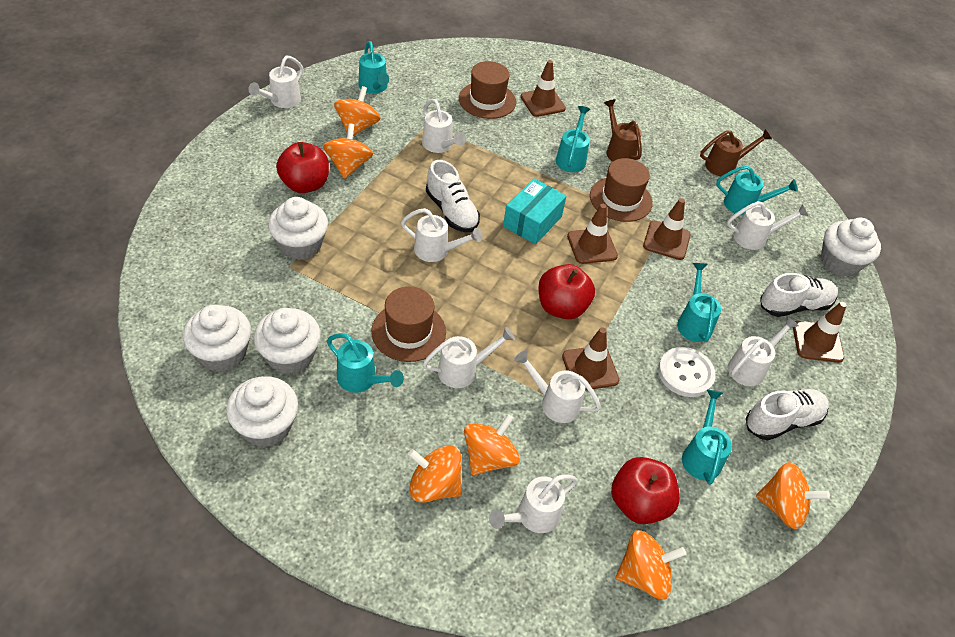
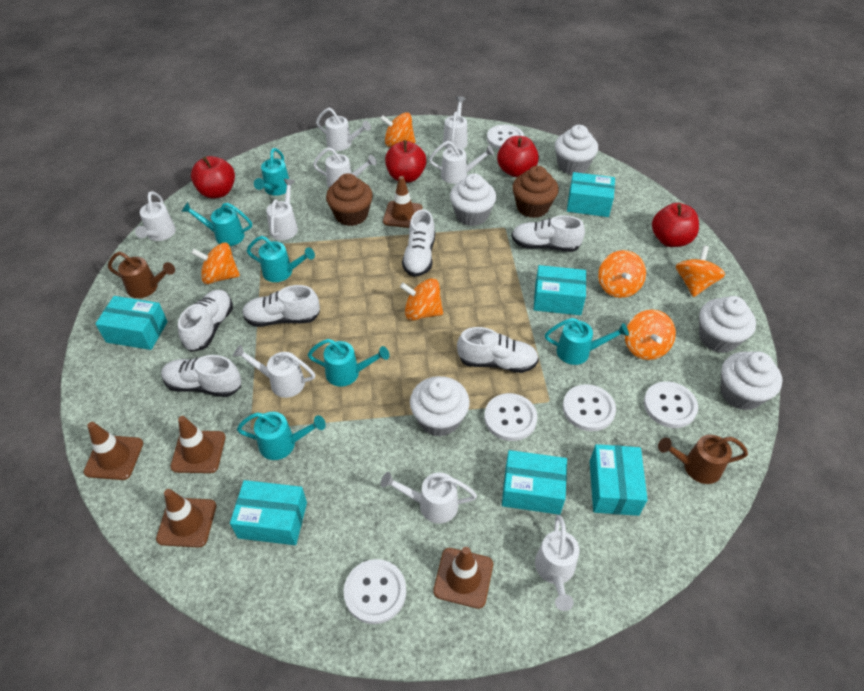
brown cupcake: 0 -> 2
brown hat: 3 -> 0
red apple: 3 -> 4
turquoise box: 1 -> 6
white button: 1 -> 5
white shoe: 3 -> 6
white watering can: 8 -> 9

